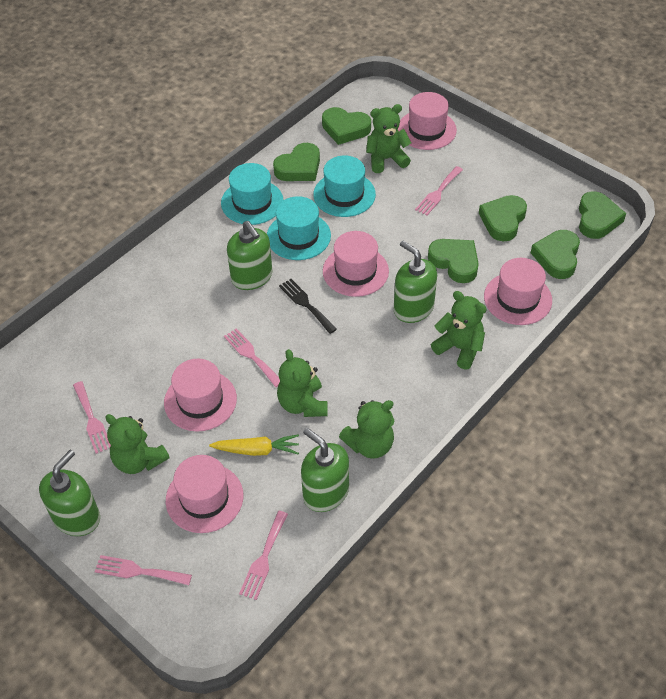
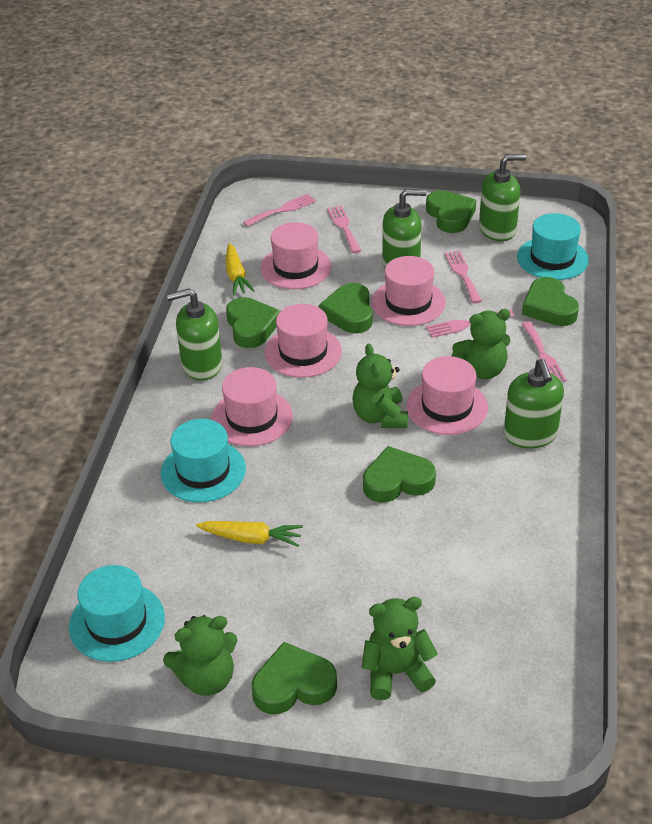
black fork: 1 -> 0
green teddy bear: 5 -> 4
yellow carrot: 1 -> 2

